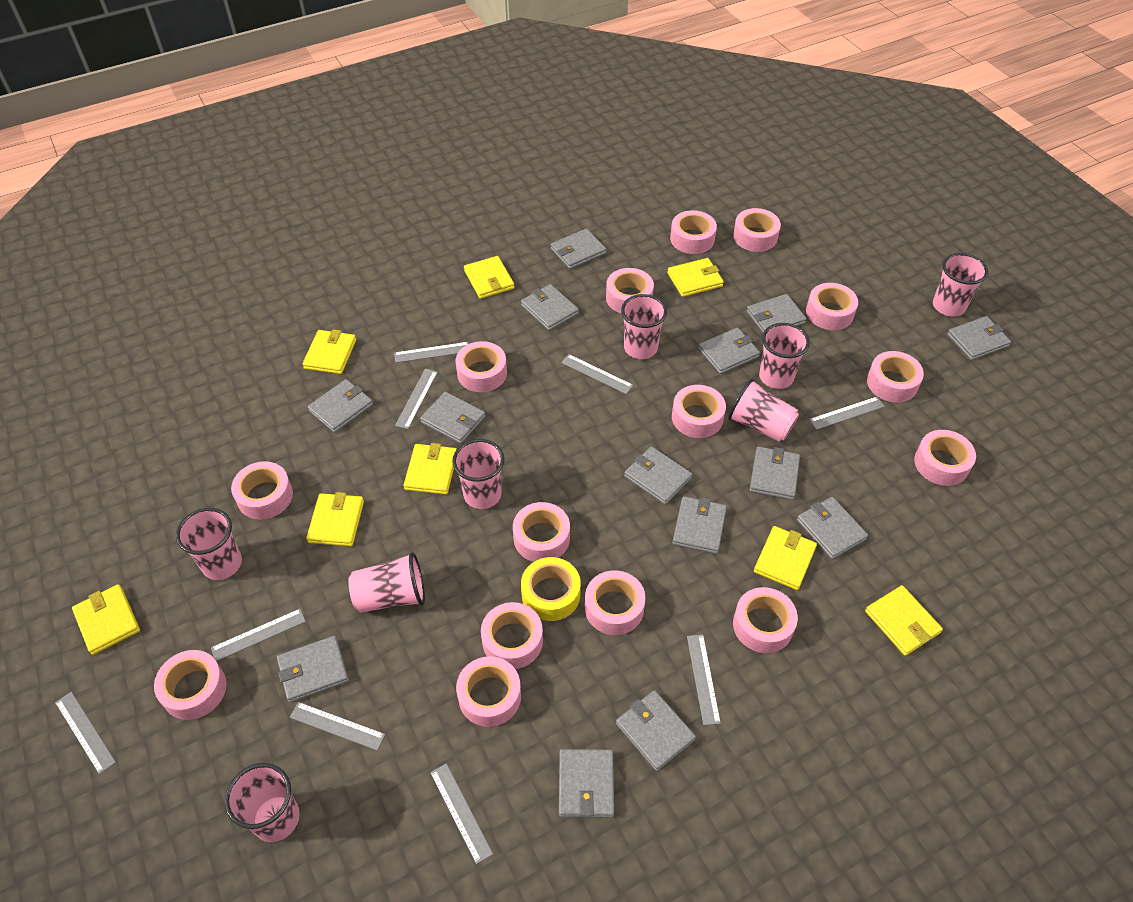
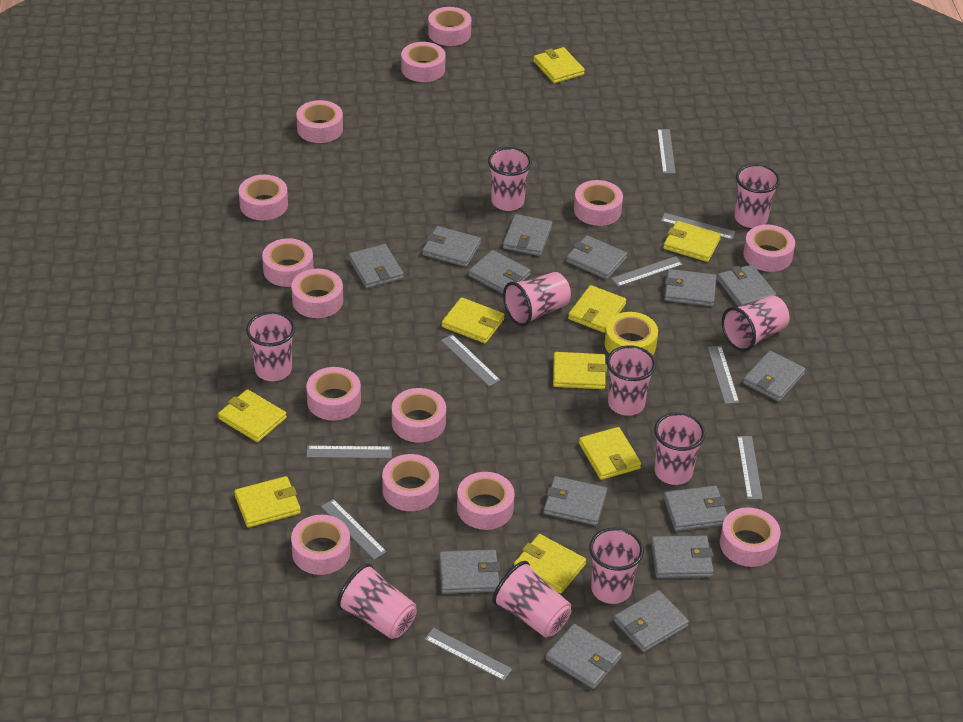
pink cup: 8 -> 10
pink tape: 15 -> 14
yellow wallet: 8 -> 9

